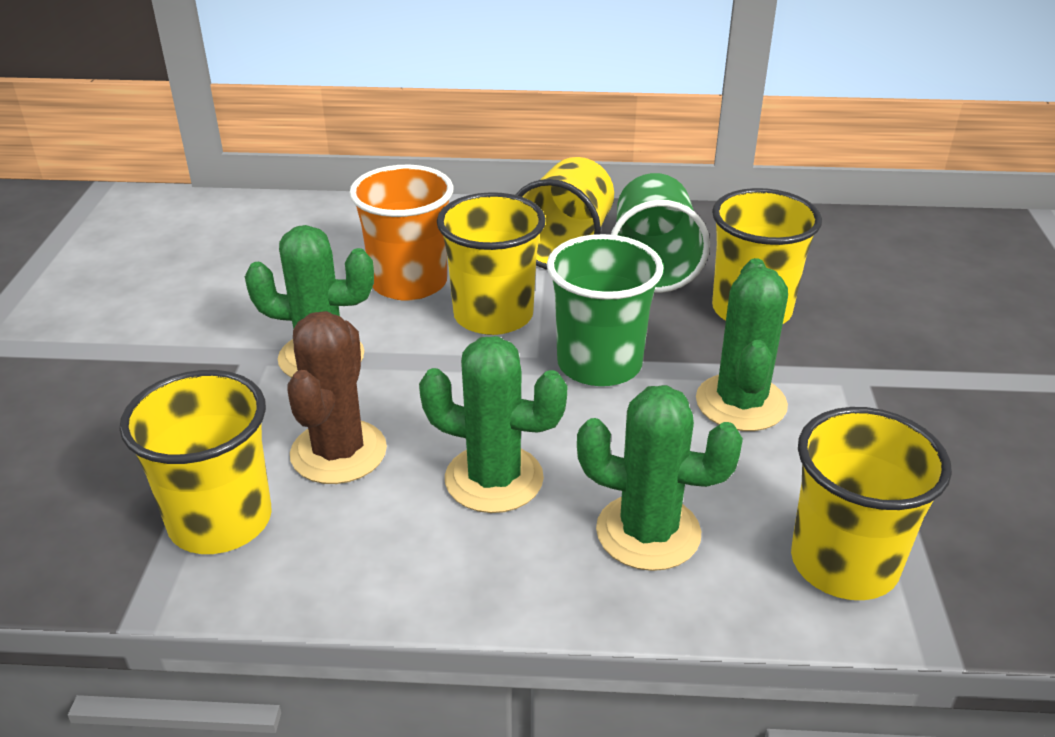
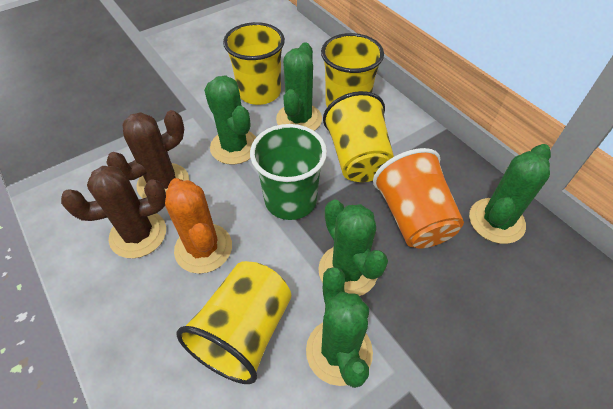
brown cactus: 1 -> 2
green cactus: 4 -> 5
green cup: 2 -> 1
orange cactus: 0 -> 1
yellow cup: 5 -> 4

